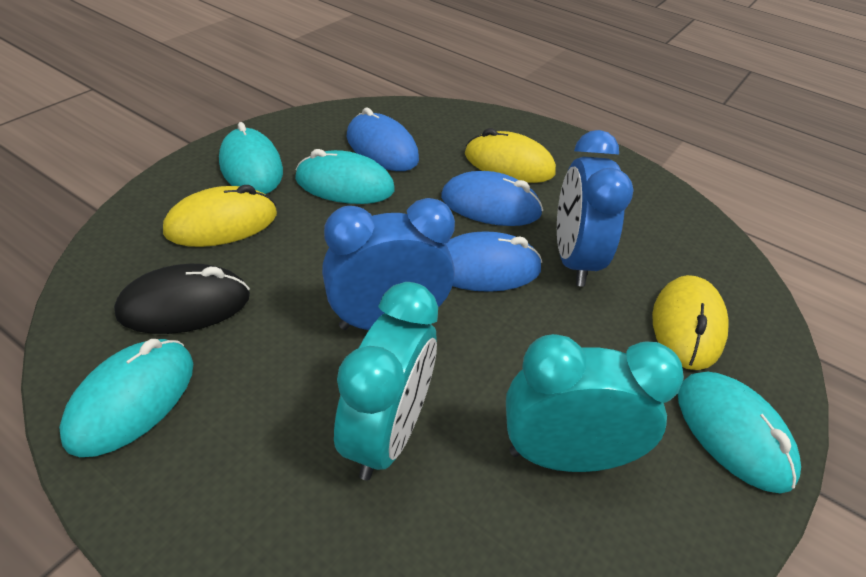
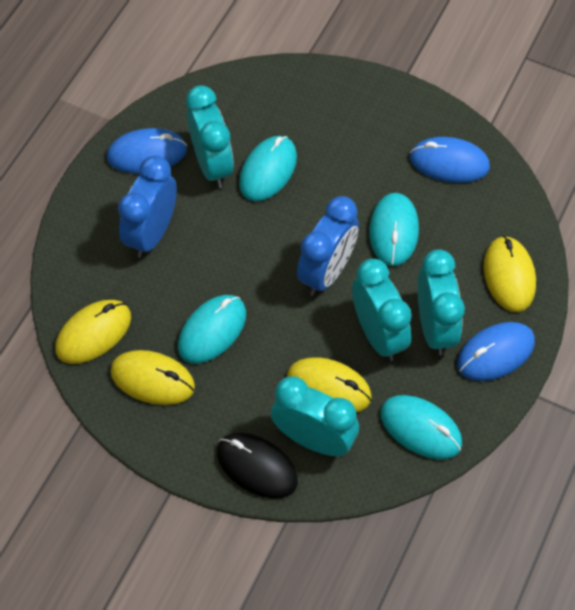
turquoise clock: 2 -> 4
yellow mouse: 3 -> 4

